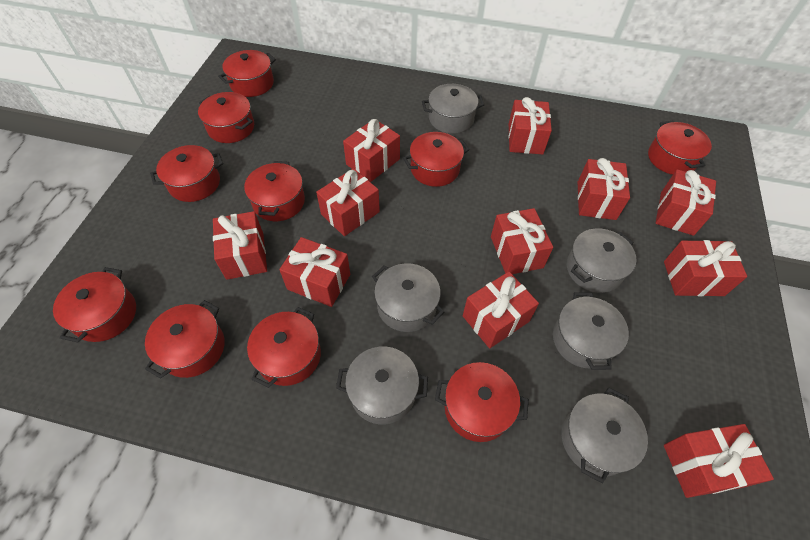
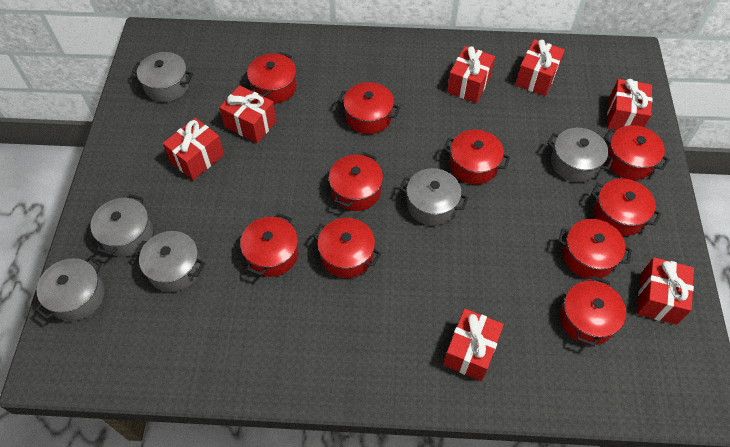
red gift: 11 -> 7

